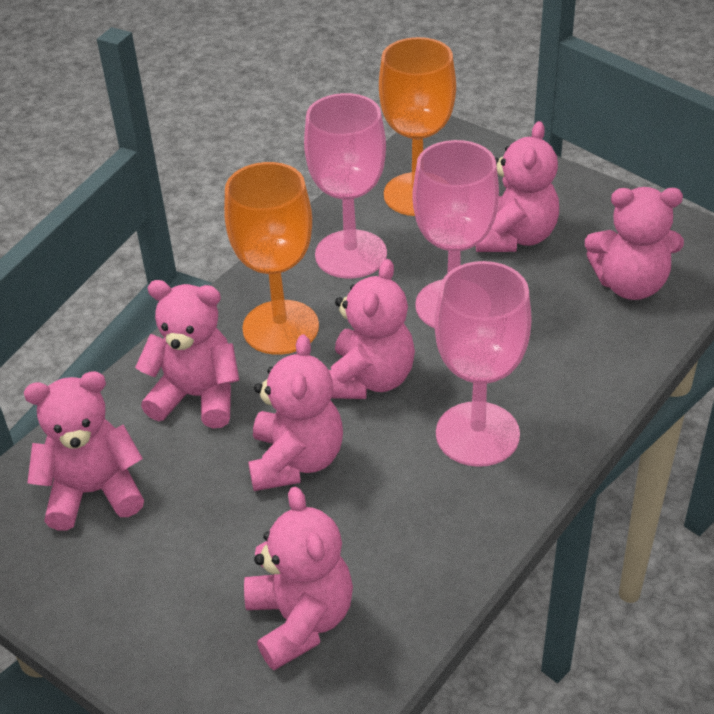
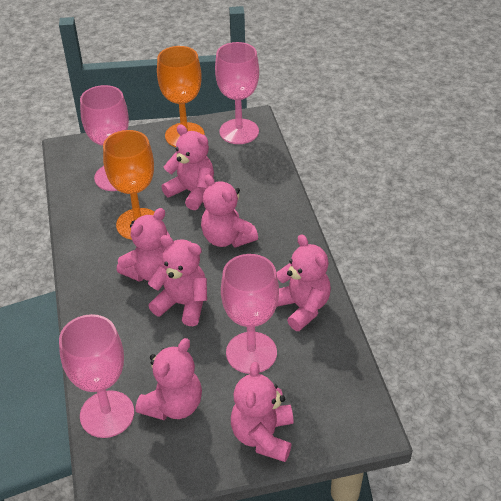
pink goblet: 3 -> 4

